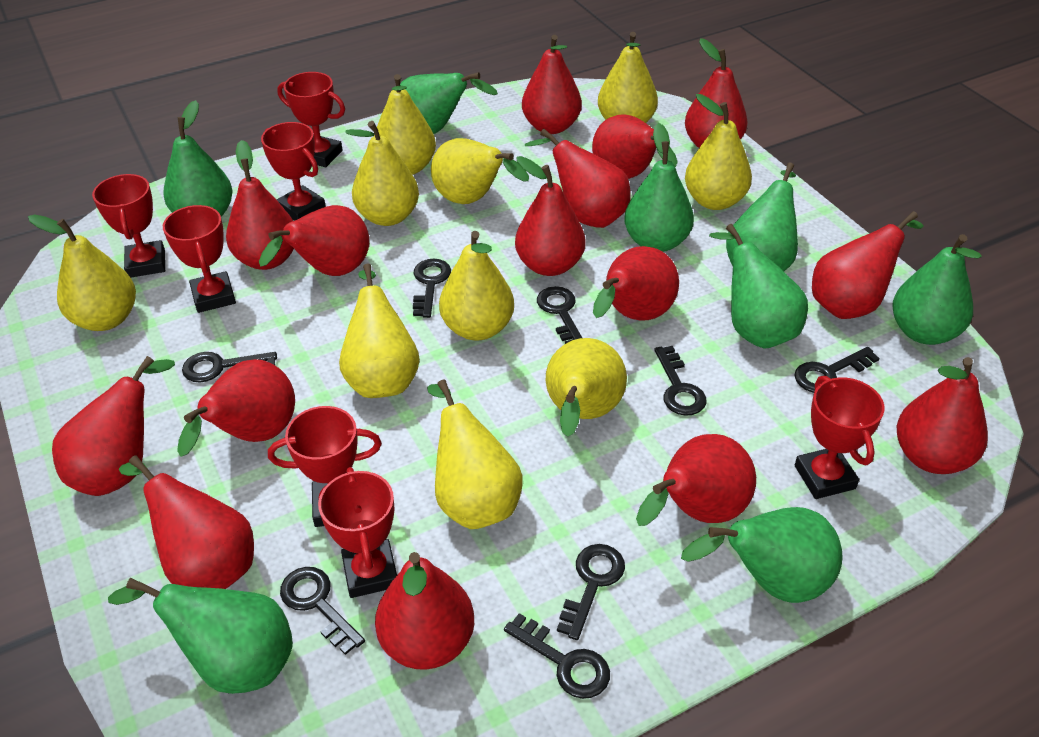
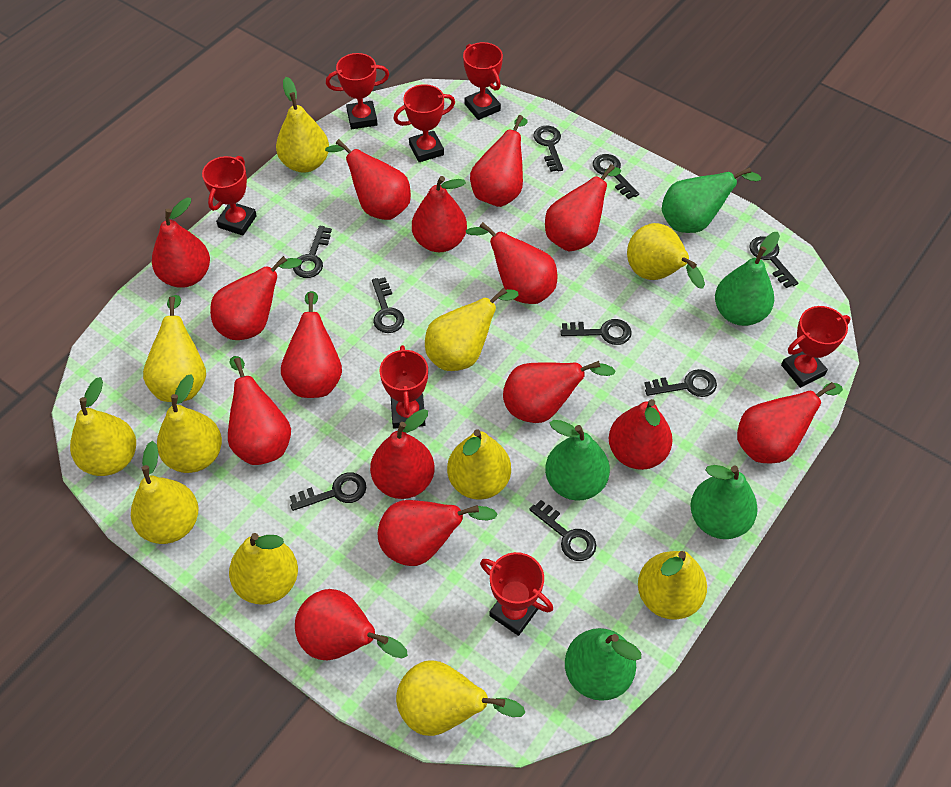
black key: 8 -> 9
green pear: 8 -> 5
yellow pear: 10 -> 11

